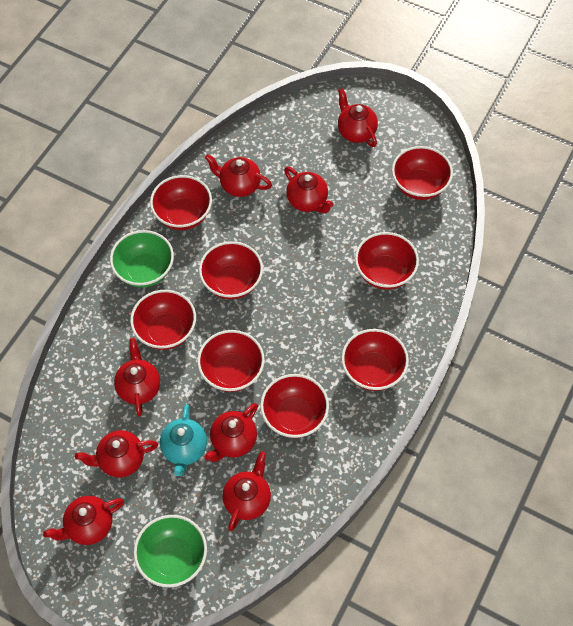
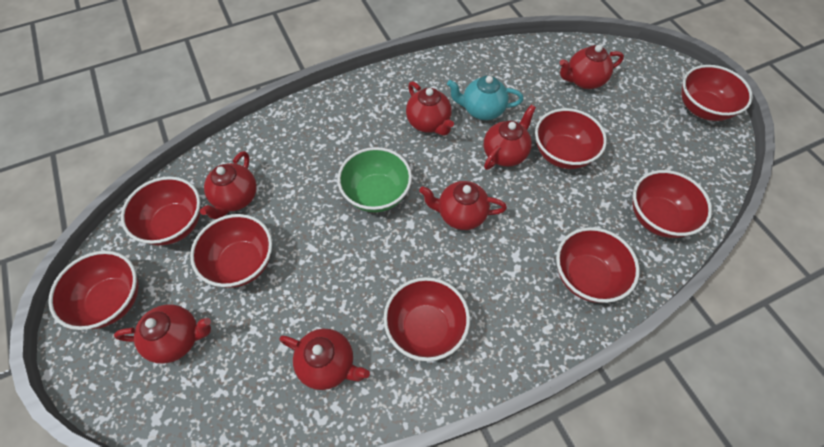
green bowl: 2 -> 1
red teapot: 8 -> 7

